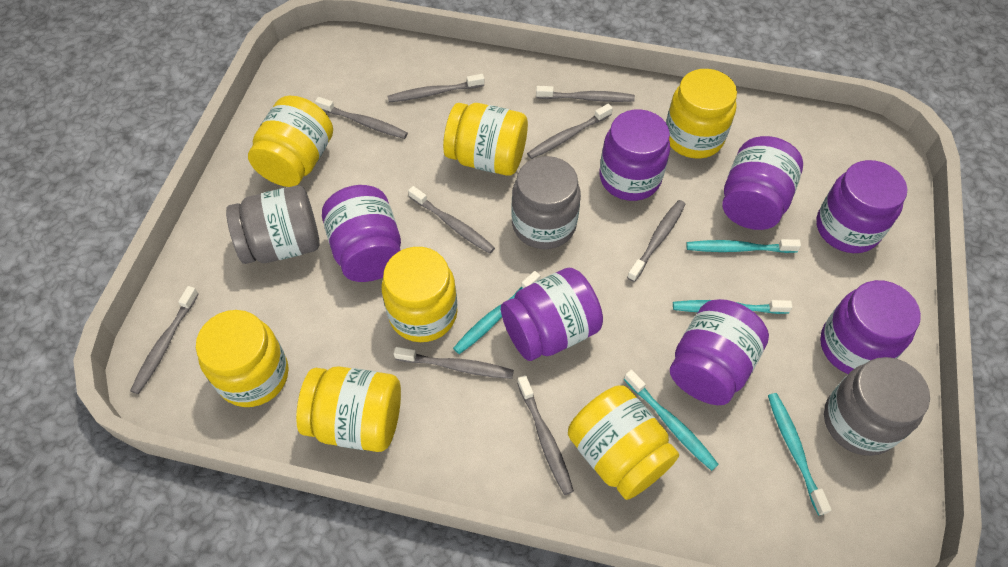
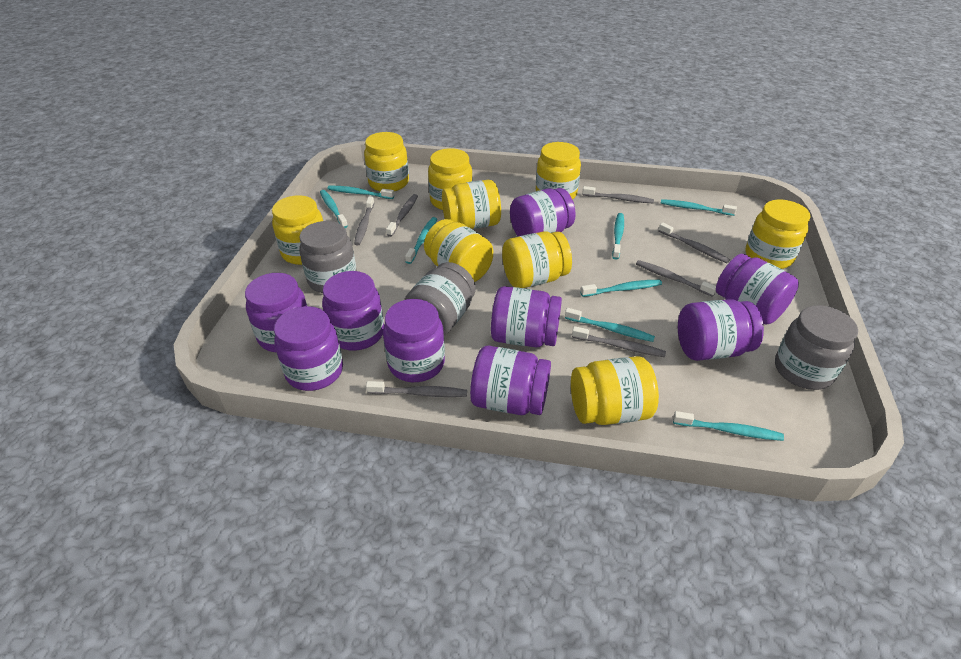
grey toothbrush: 9 -> 7
purple jar: 7 -> 9
turquoise toothbrush: 5 -> 8
yellow jar: 7 -> 9

